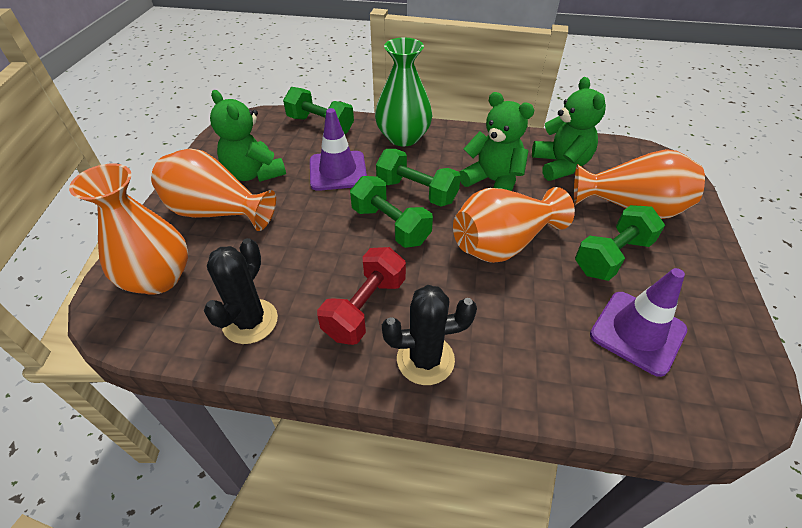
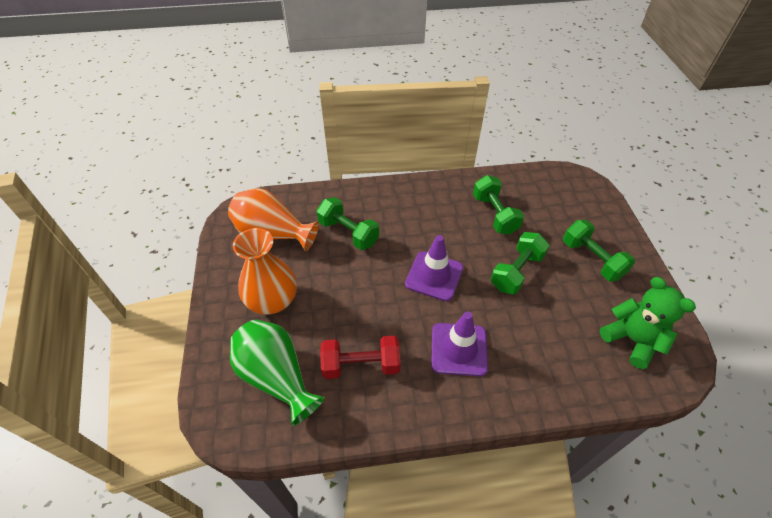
black cactus: 2 -> 0
green teddy bear: 3 -> 1
orange vase: 4 -> 2

